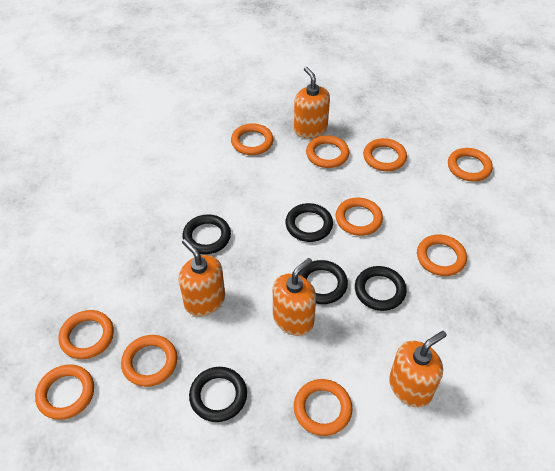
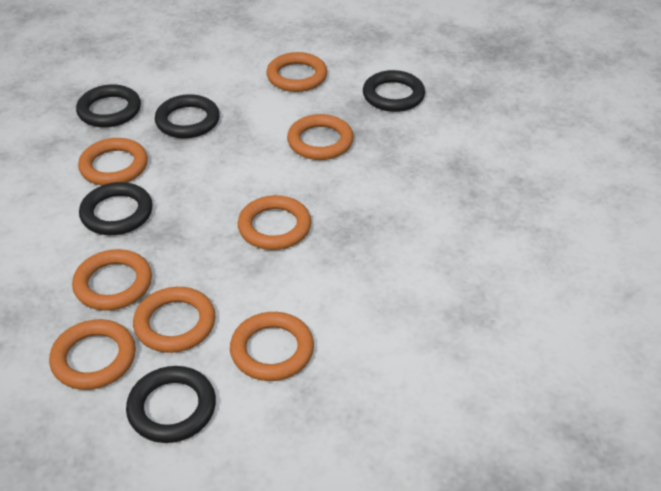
orange ring: 10 -> 8
orange soap dispenser: 4 -> 0

